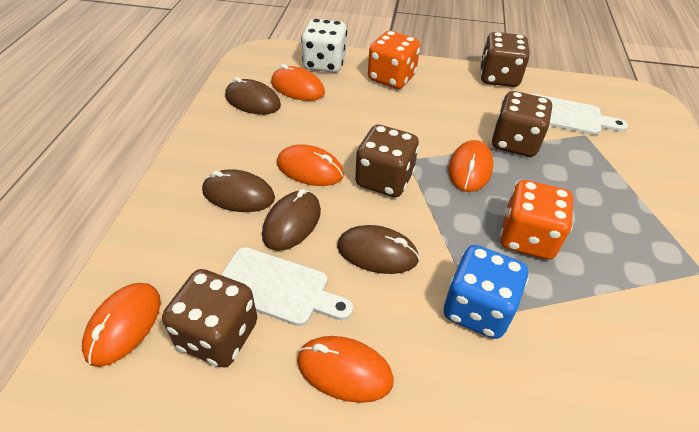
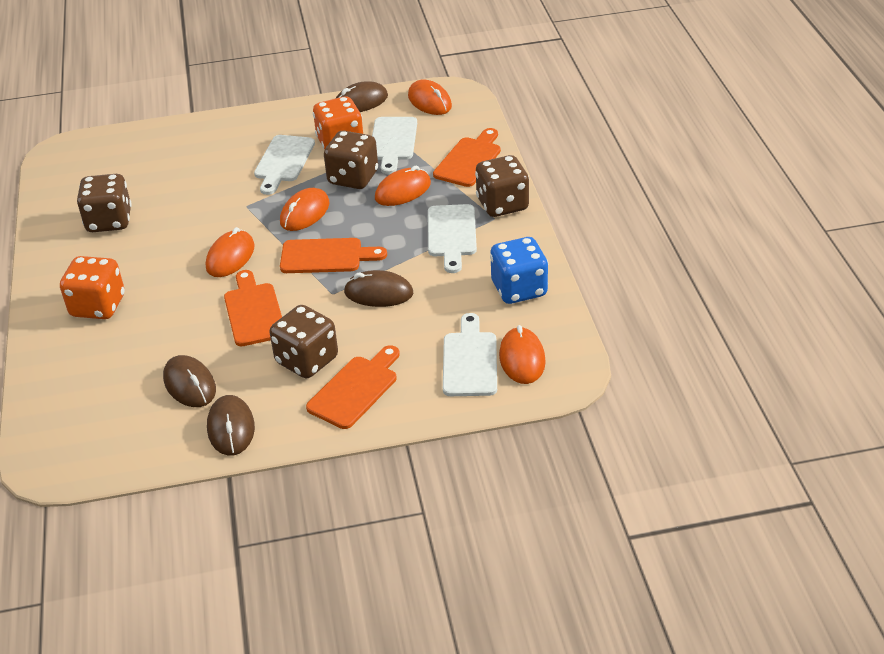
orange cutting board: 0 -> 4
white cutting board: 2 -> 4
white dice: 1 -> 0

